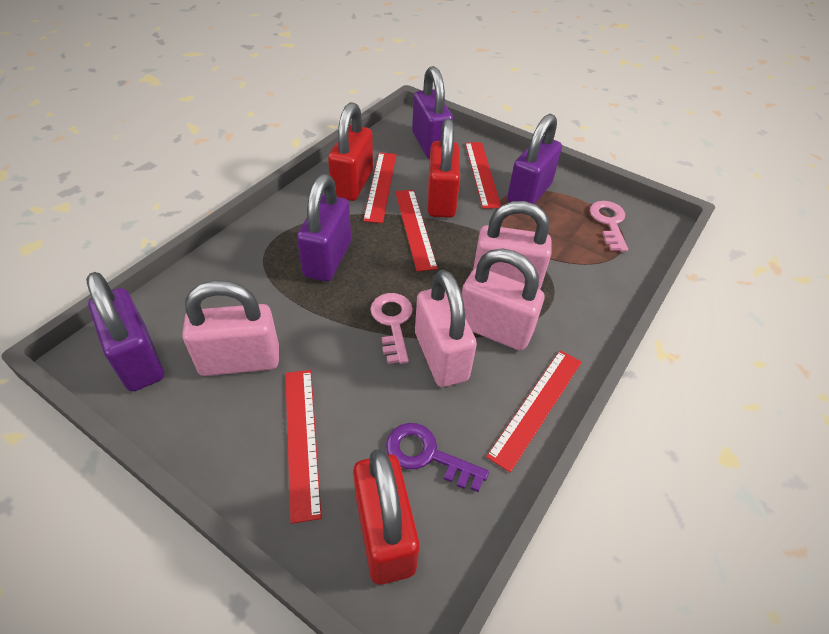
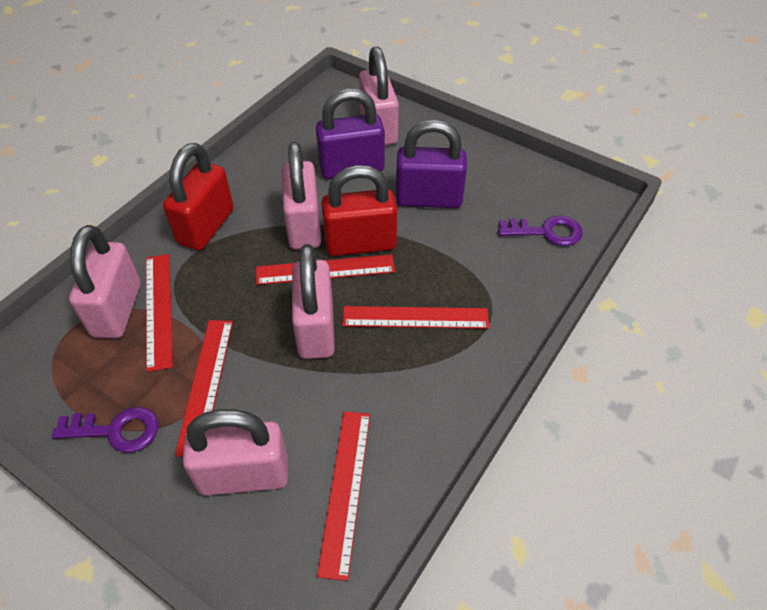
pink key: 2 -> 0
pink padlock: 4 -> 5
purple key: 1 -> 2
purple padlock: 4 -> 2
red padlock: 3 -> 2

